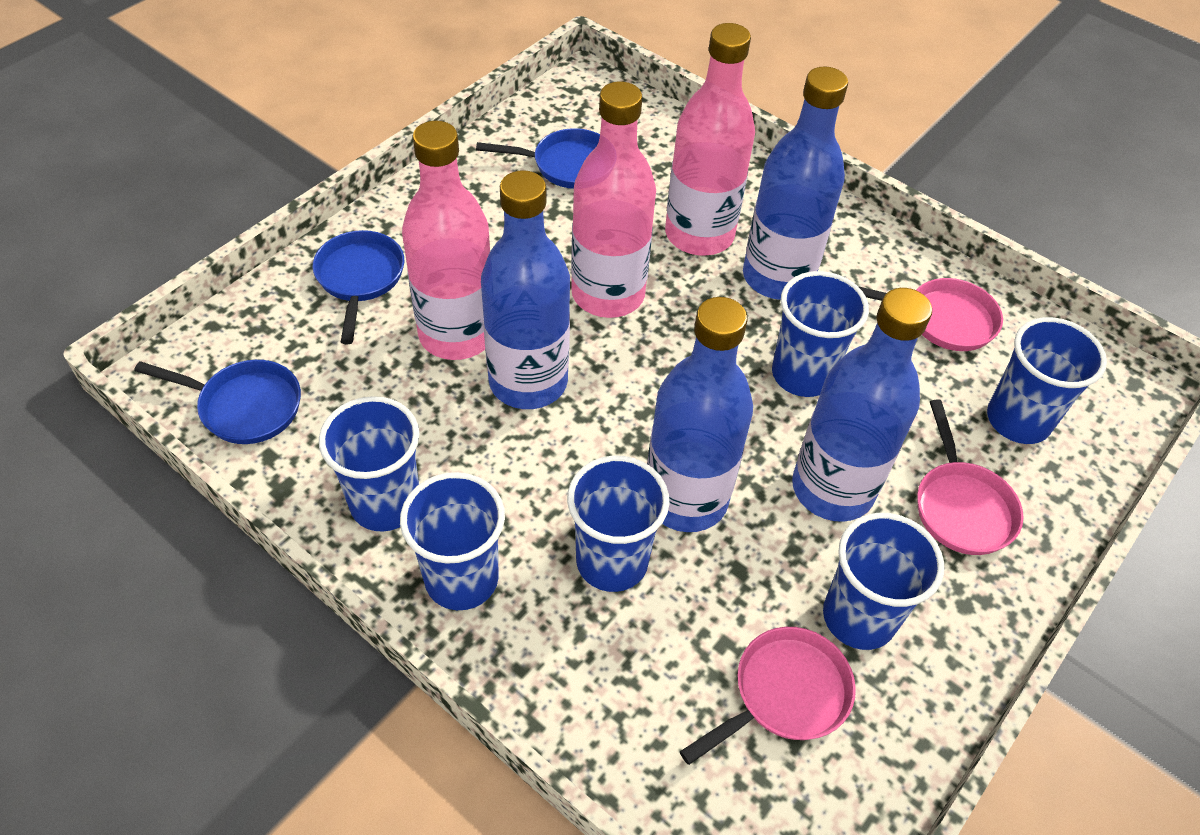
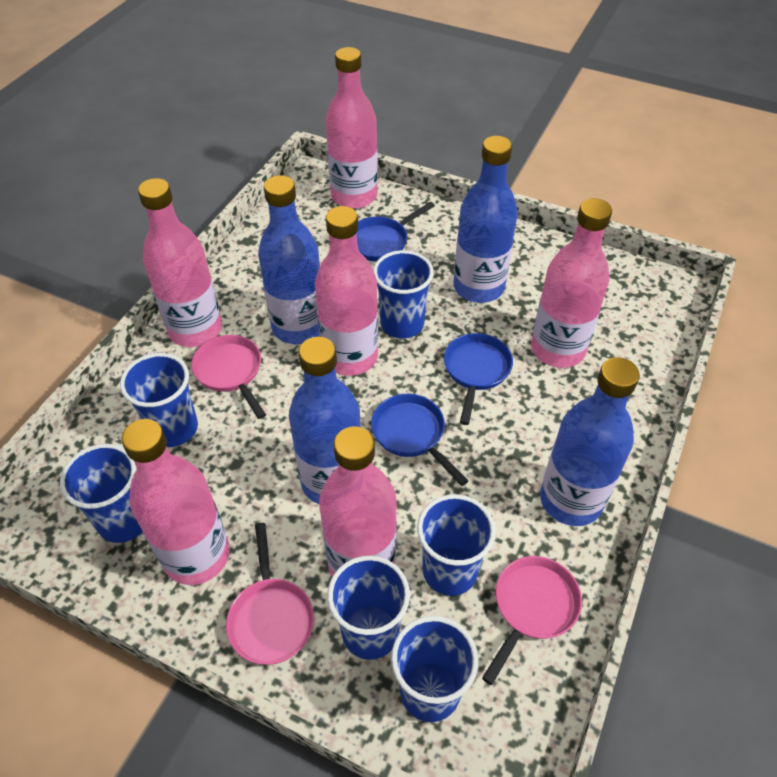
pink bottle: 3 -> 6

